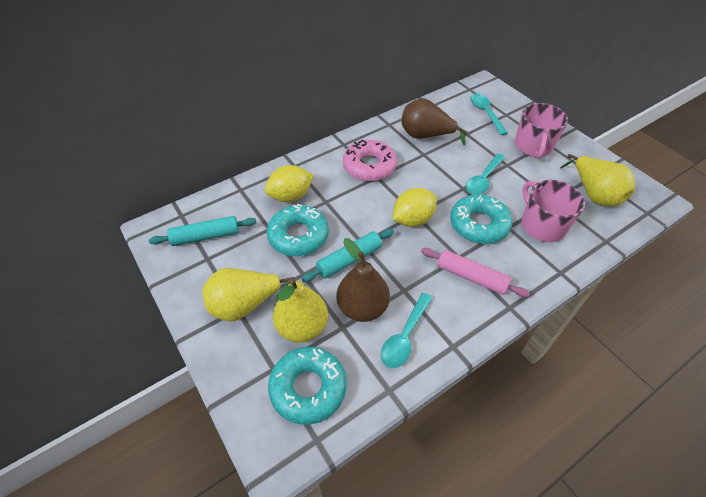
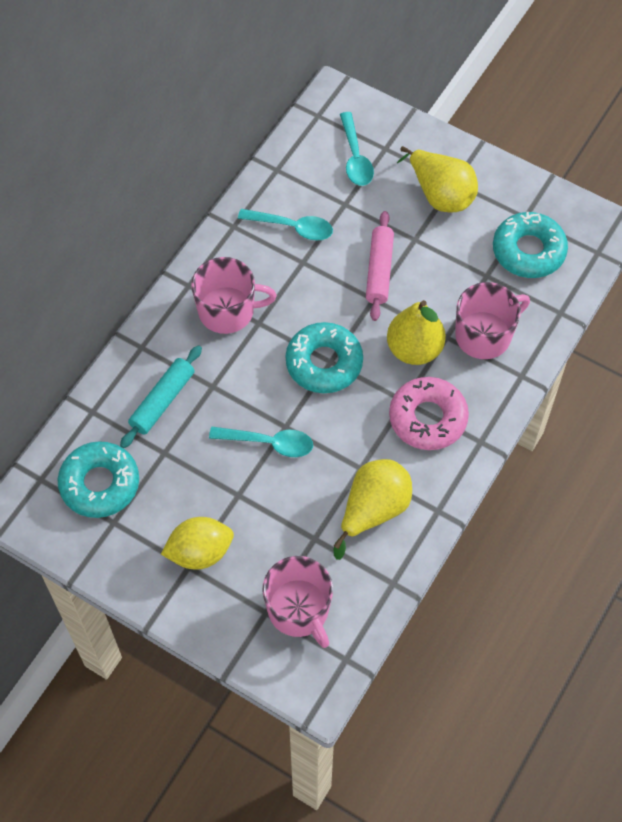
brown pear: 2 -> 0
pink mug: 2 -> 3
turquoise rolling pin: 2 -> 1
yellow lemon: 2 -> 1

